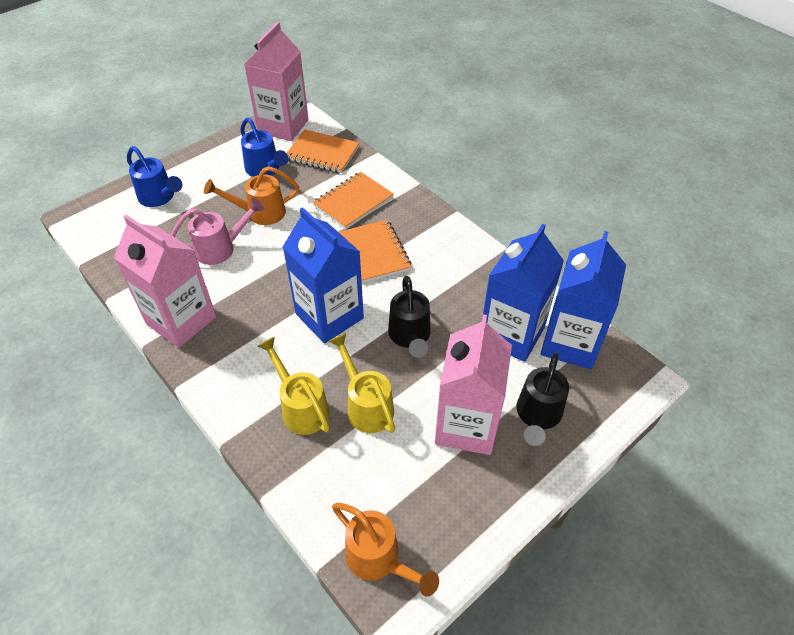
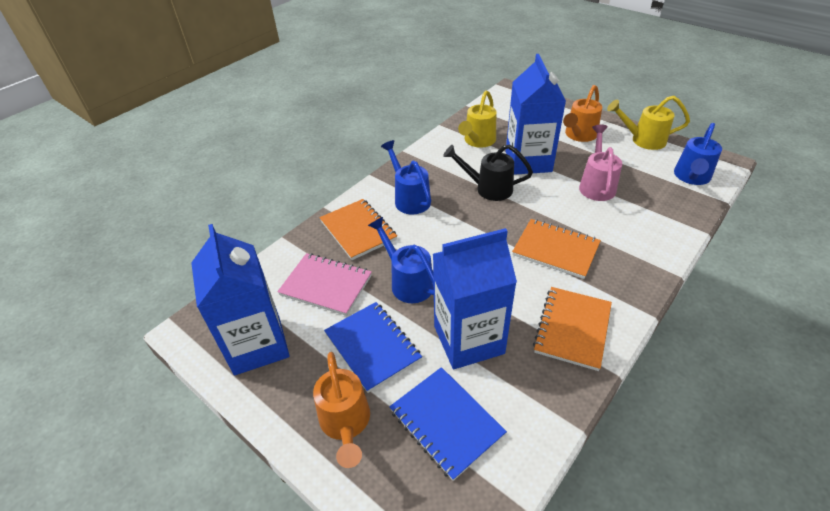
black watering can: 2 -> 1
blue notebook: 0 -> 2
blue watering can: 2 -> 3
pink carton: 3 -> 0
pink notebook: 0 -> 1

